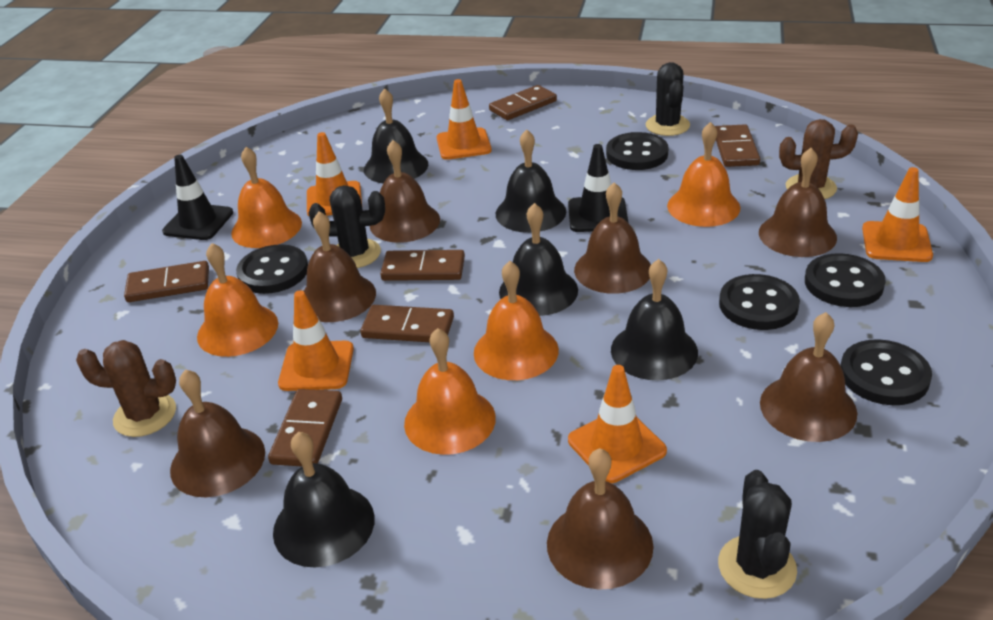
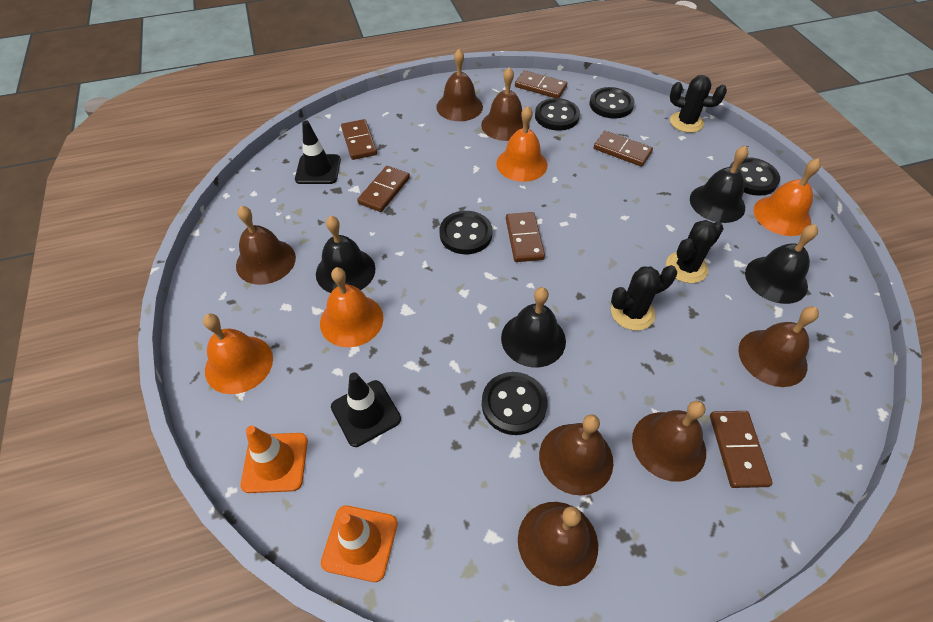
black bell: 5 -> 4
brown cactus: 2 -> 0
orange bell: 5 -> 4
orange traffic cone: 5 -> 2

